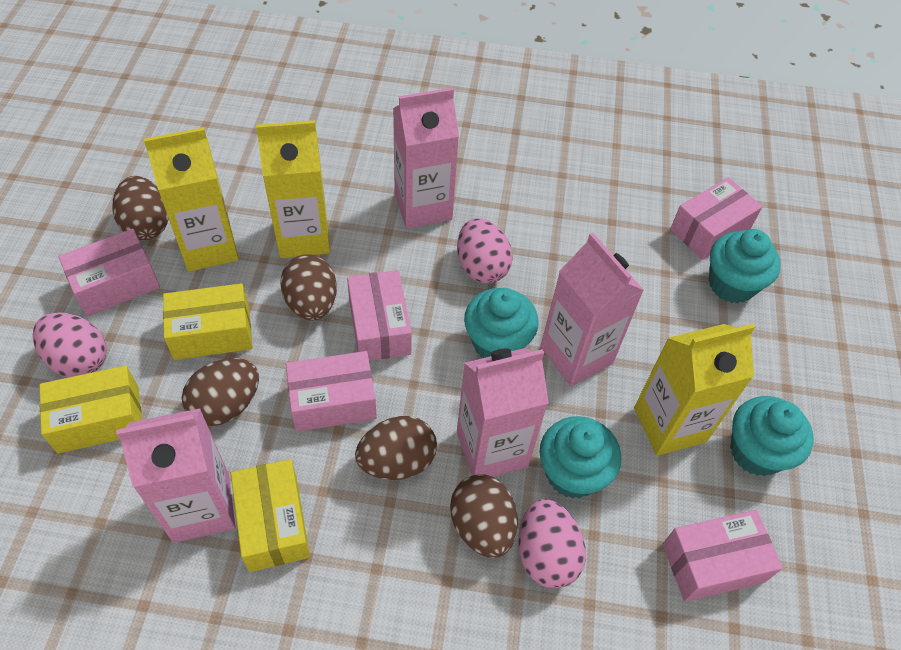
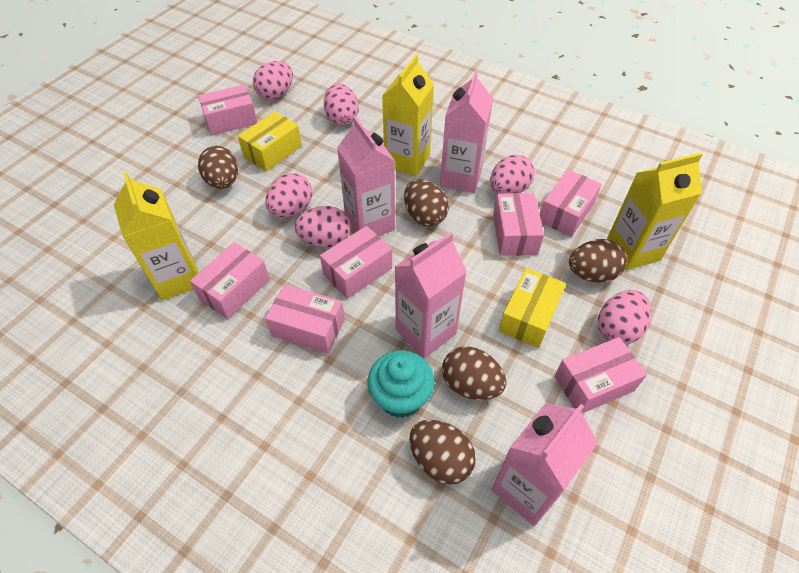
pink box: 5 -> 7
pink egg: 3 -> 6
turquoise cupcake: 4 -> 1
yellow box: 3 -> 2

